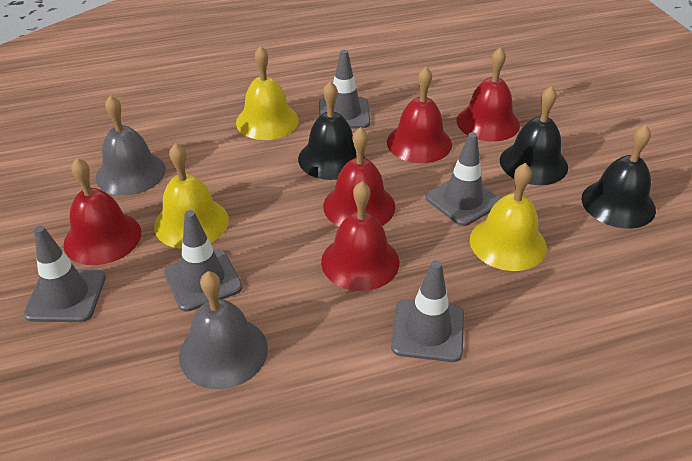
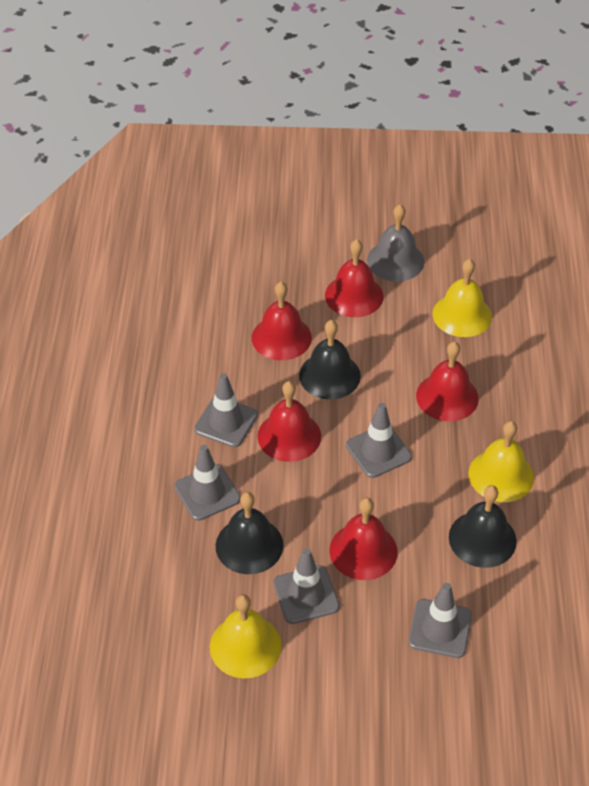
grey bell: 2 -> 1

